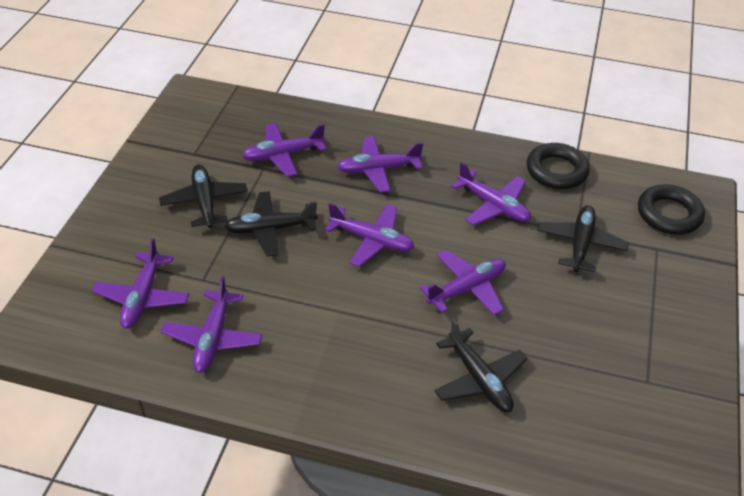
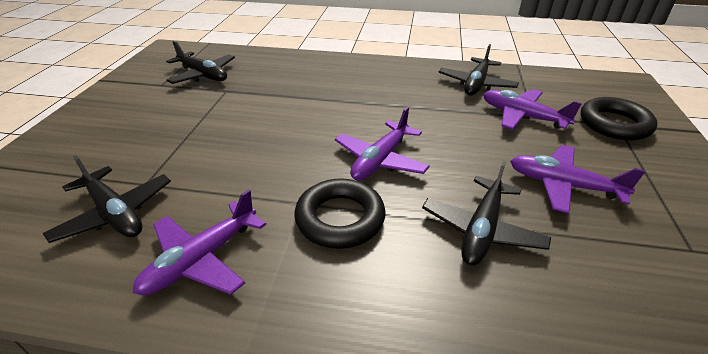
purple plane: 7 -> 4

